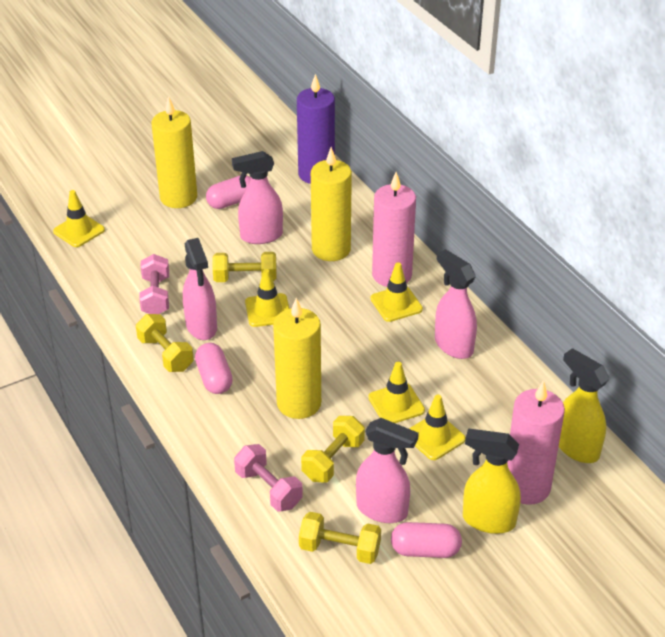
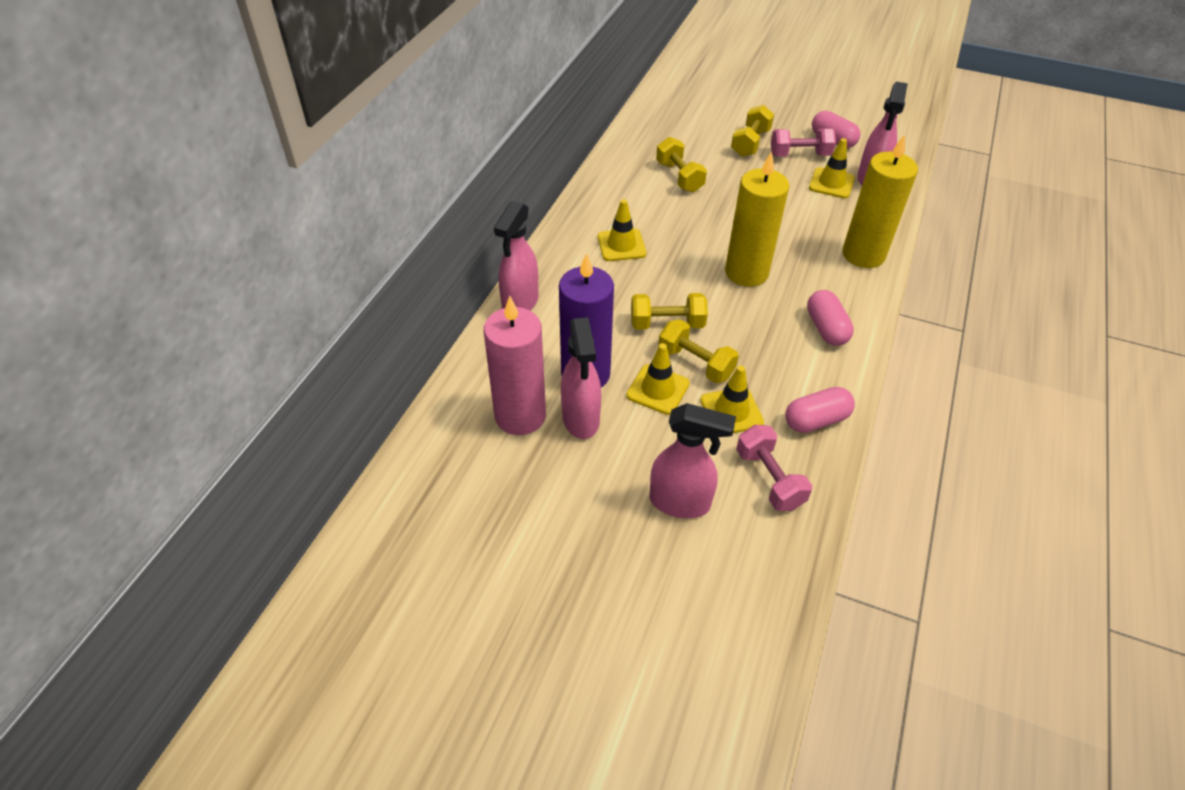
pink candle: 2 -> 1
yellow candle: 3 -> 2
yellow spray bottle: 2 -> 0
yellow traffic cone: 5 -> 4

